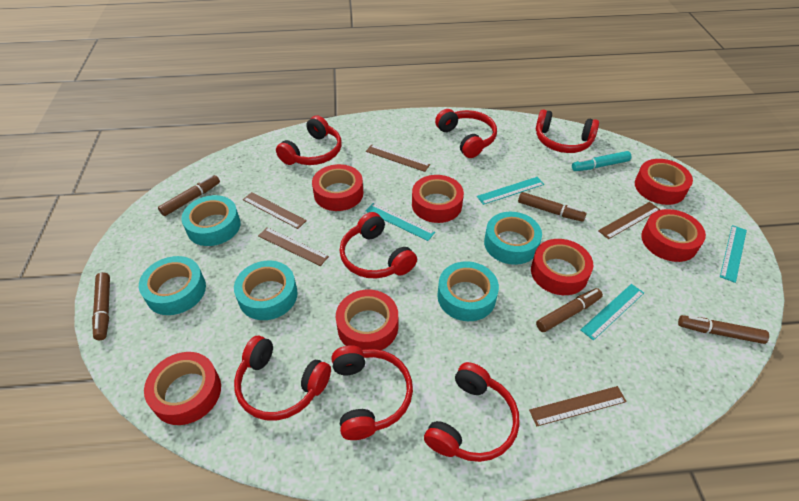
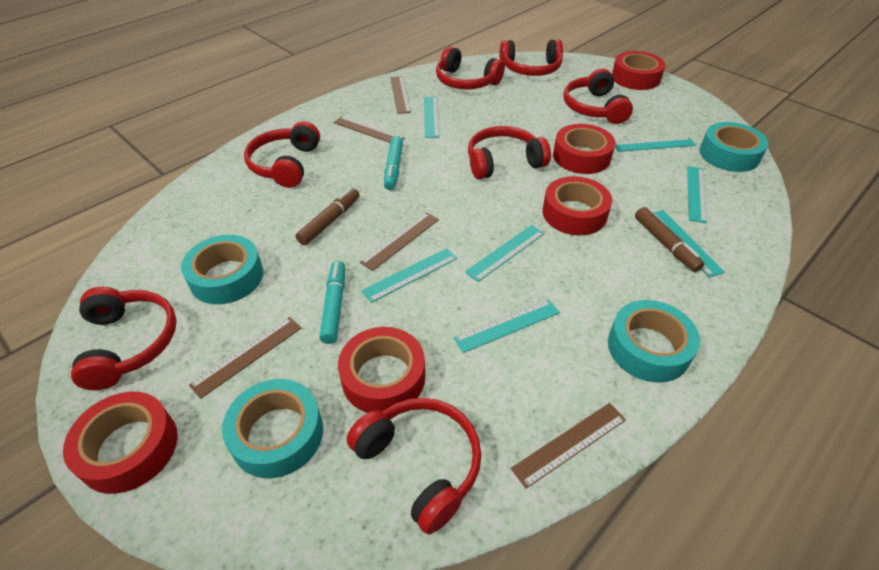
brown marker: 5 -> 2
red tape: 7 -> 5
turquoise marker: 1 -> 2
turquoise ruler: 4 -> 7
turquoise tape: 5 -> 4

